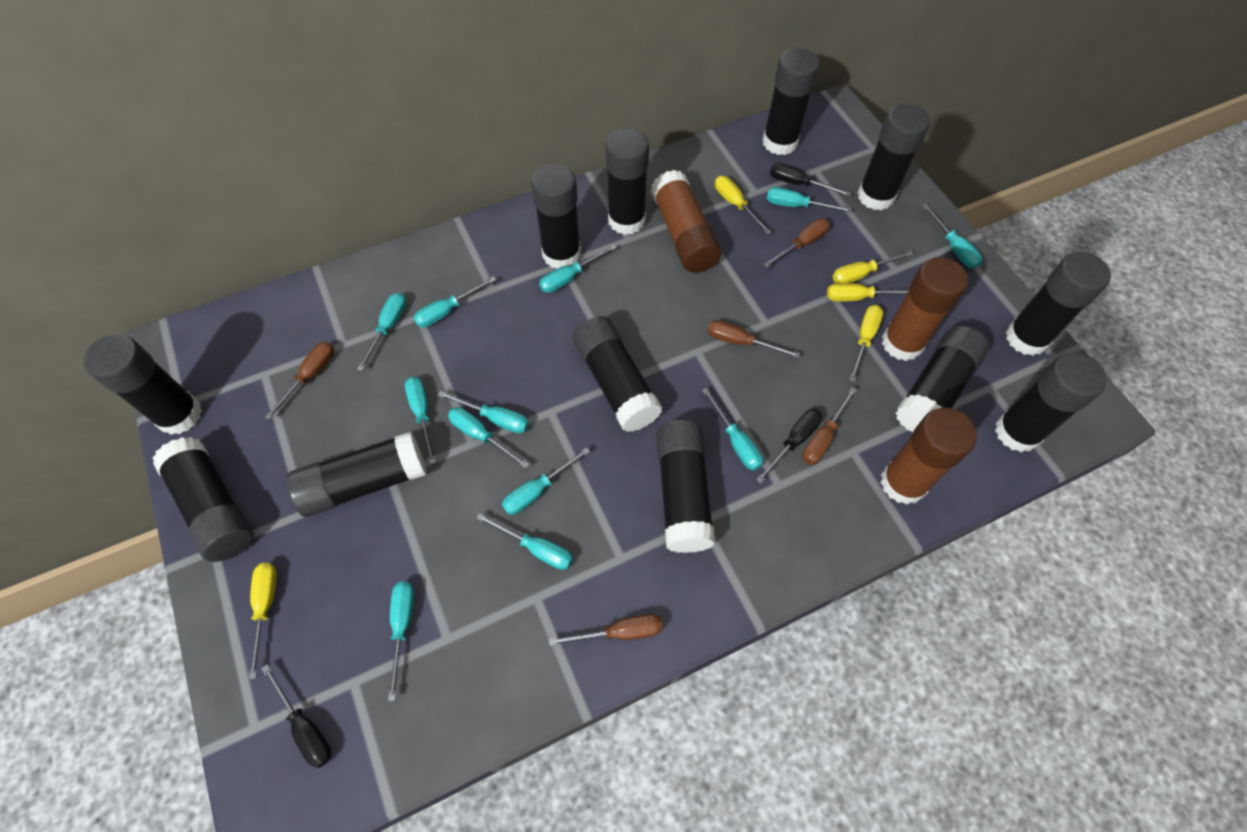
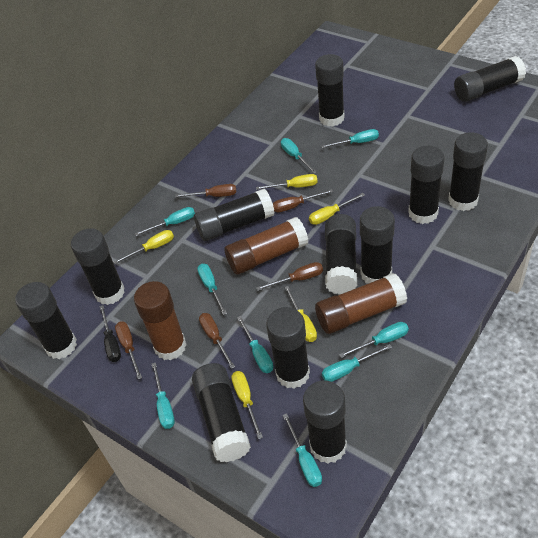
black screwdriver: 3 -> 1
turquoise screwdriver: 12 -> 9

